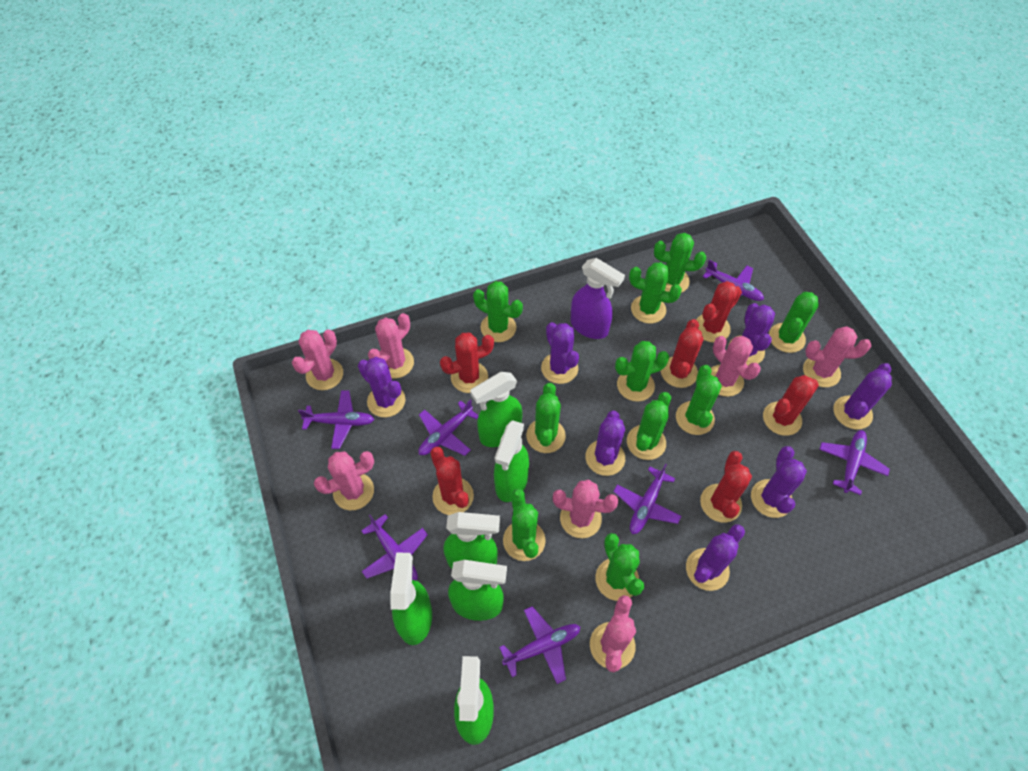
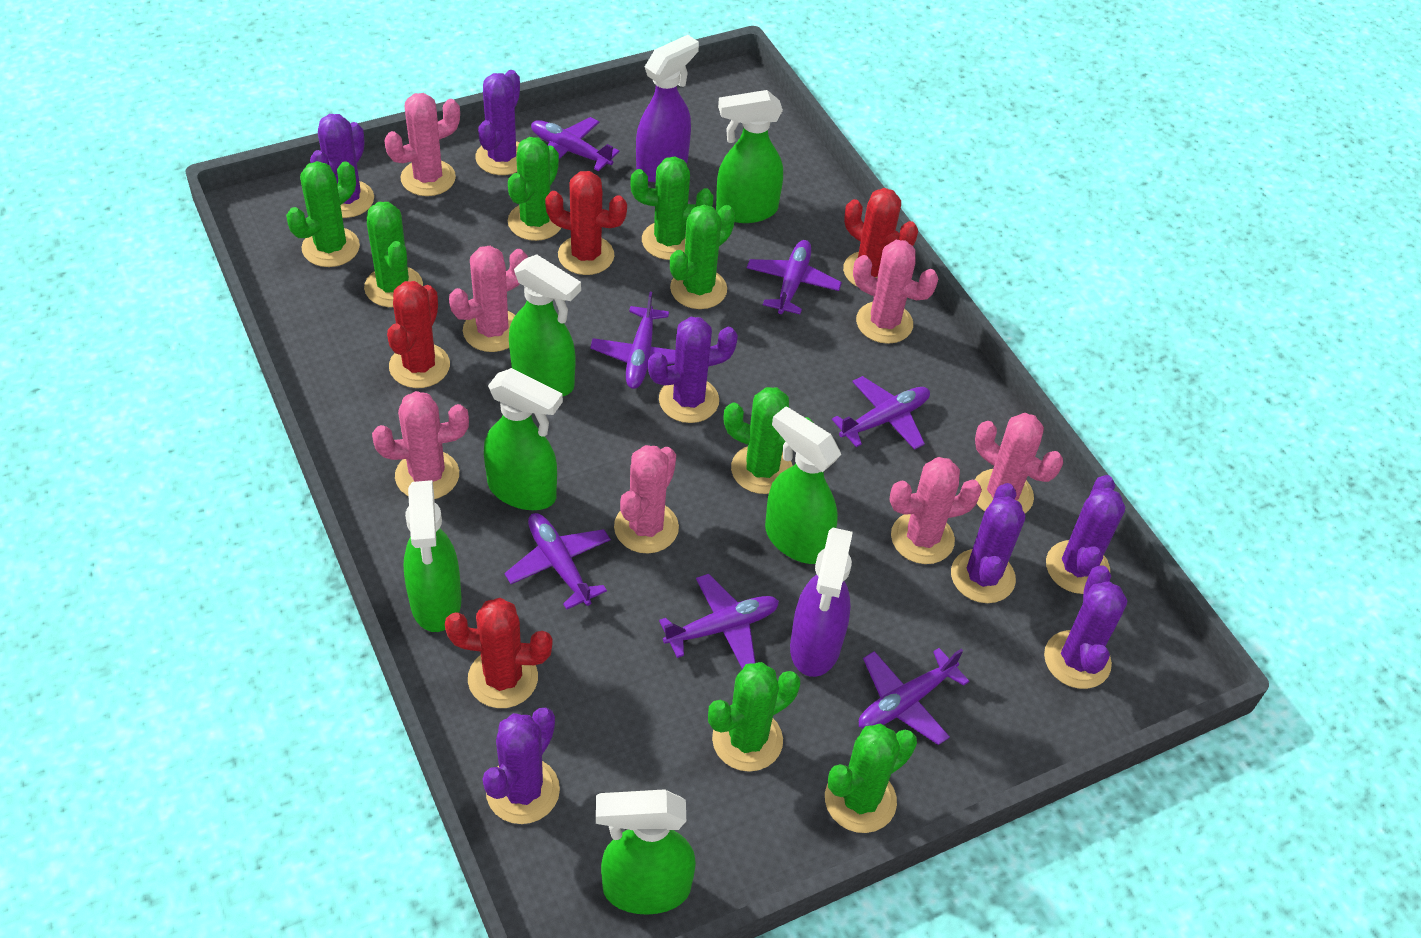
green cactus: 10 -> 8
purple spray bottle: 1 -> 2
red cactus: 6 -> 4

